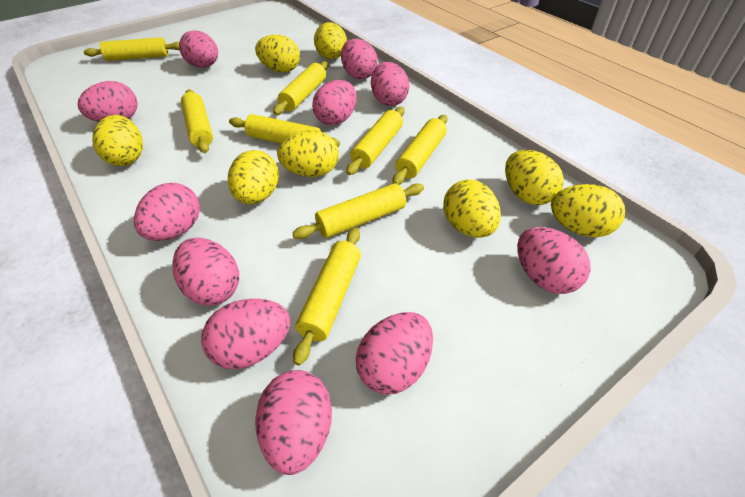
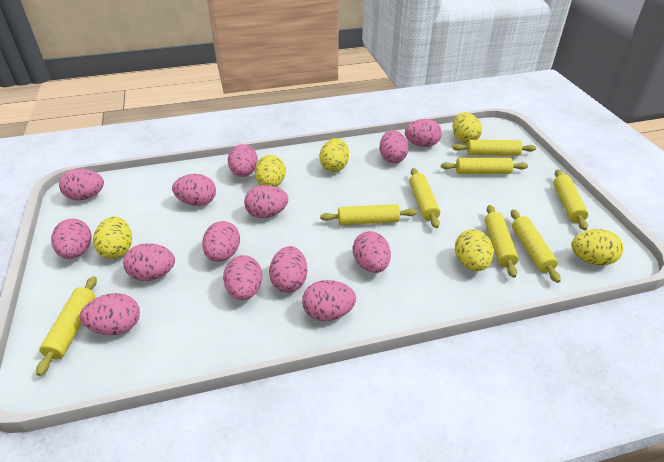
pink egg: 11 -> 14
yellow egg: 8 -> 6

